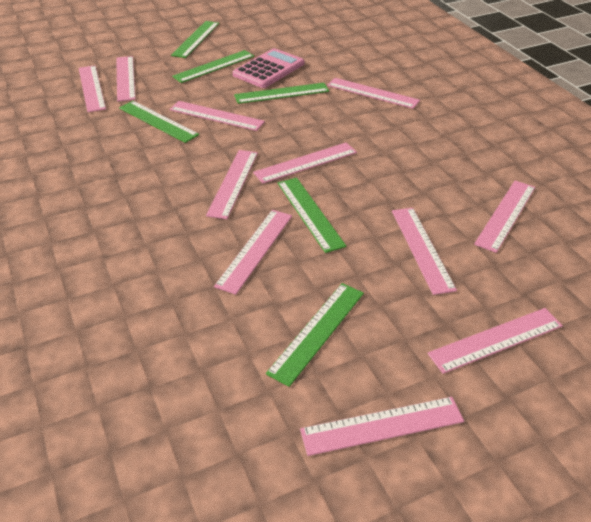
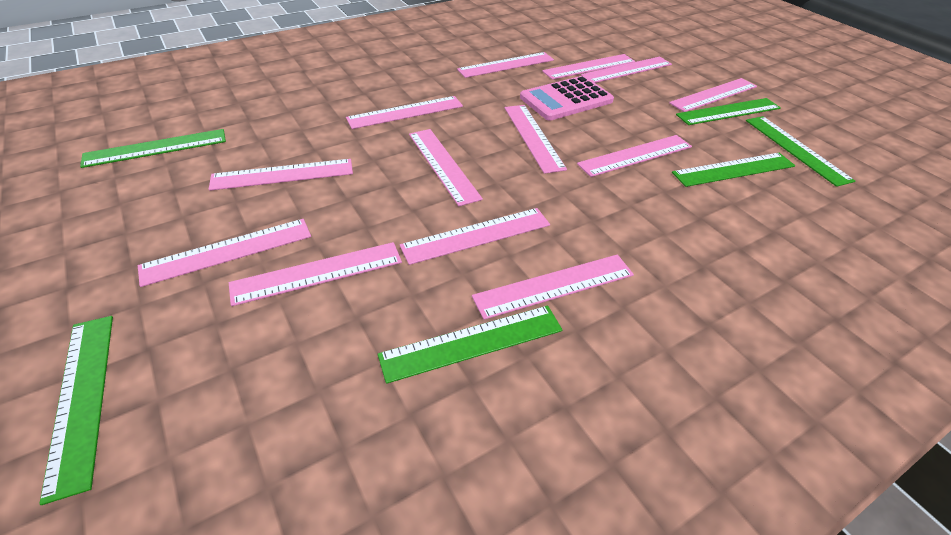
pink ruler: 11 -> 13

